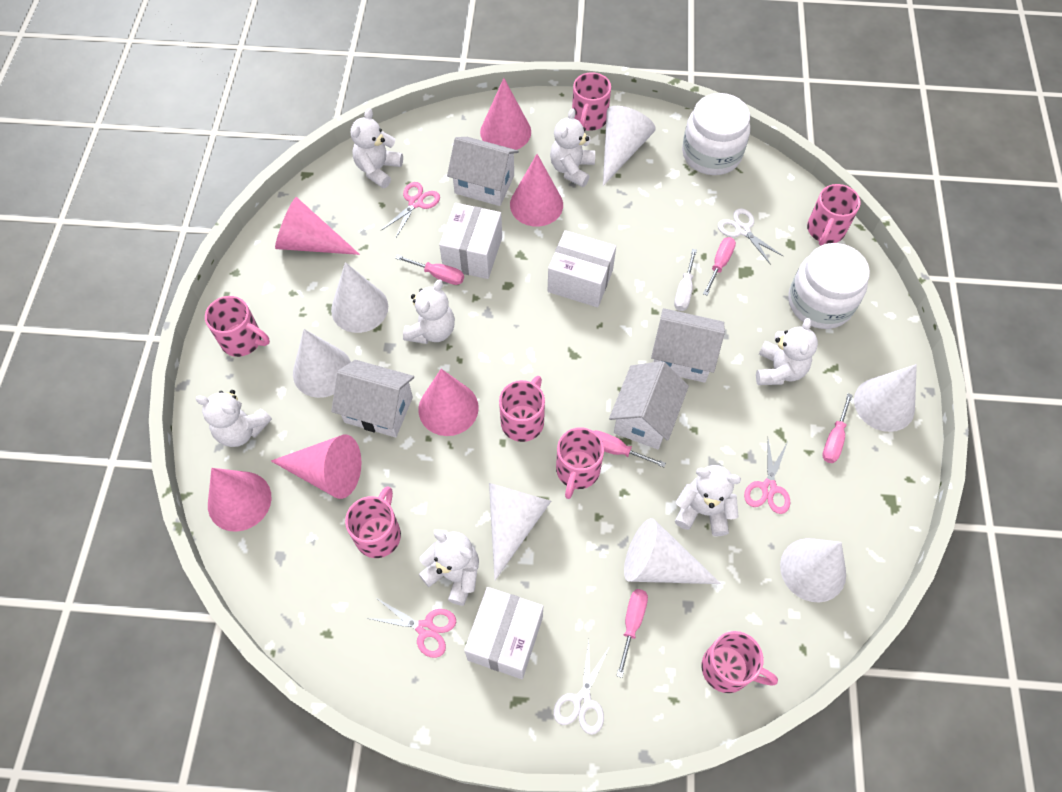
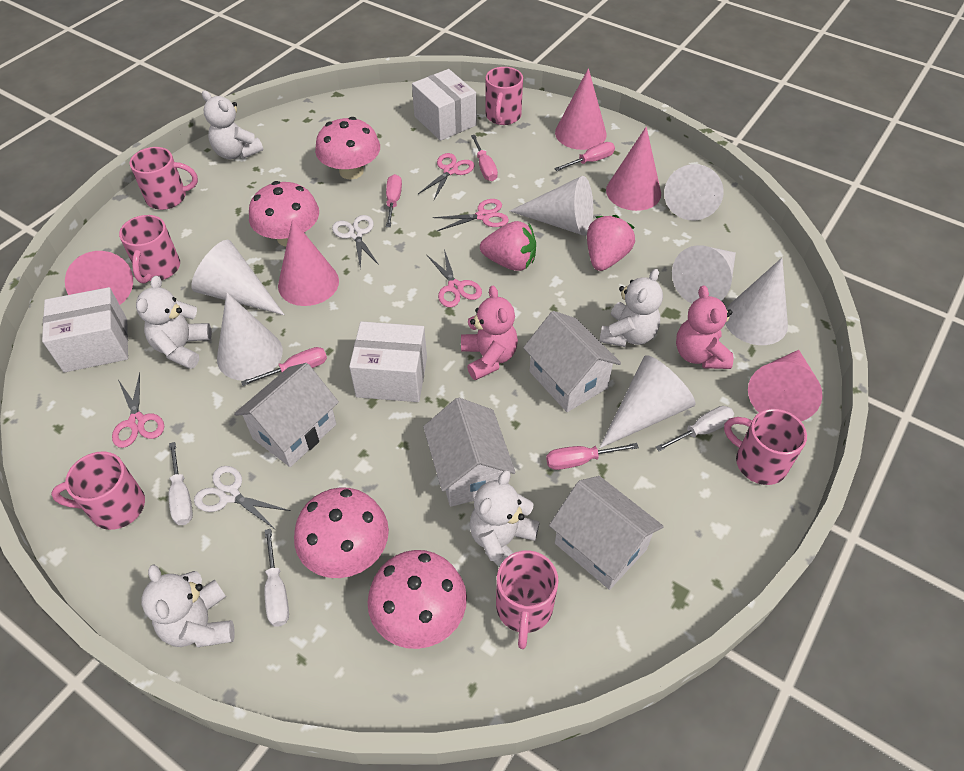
pink cone: 6 -> 5
pink mug: 7 -> 6
pink mushroom: 0 -> 4
pink scissors: 3 -> 4
pink strawberry: 0 -> 2
pink teddy bear: 0 -> 2
white jar: 2 -> 0
white screwdriver: 1 -> 3
white teddy bear: 7 -> 5

